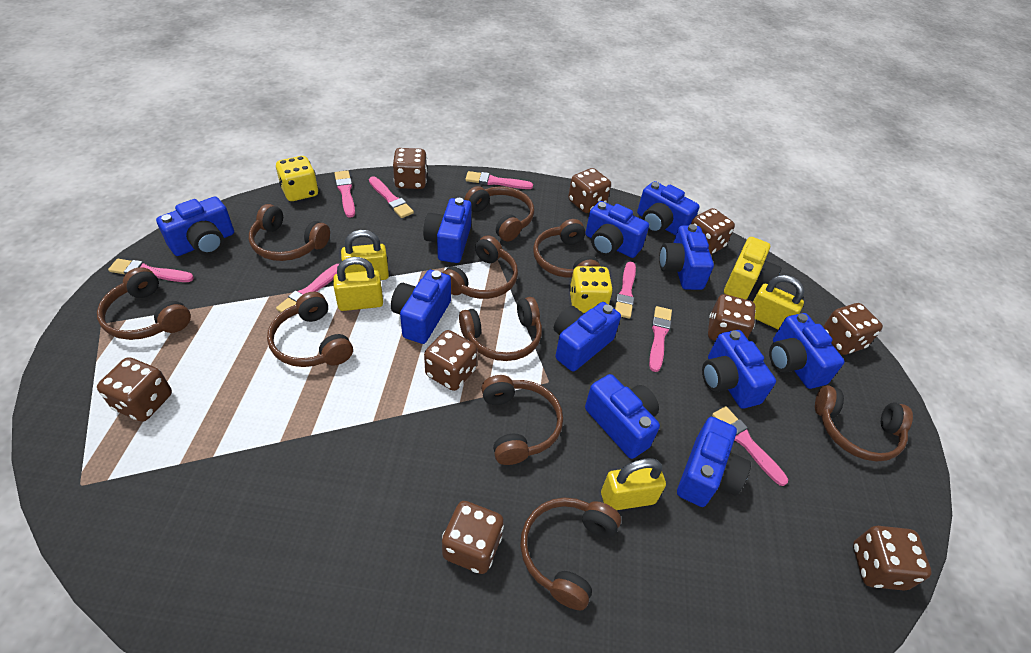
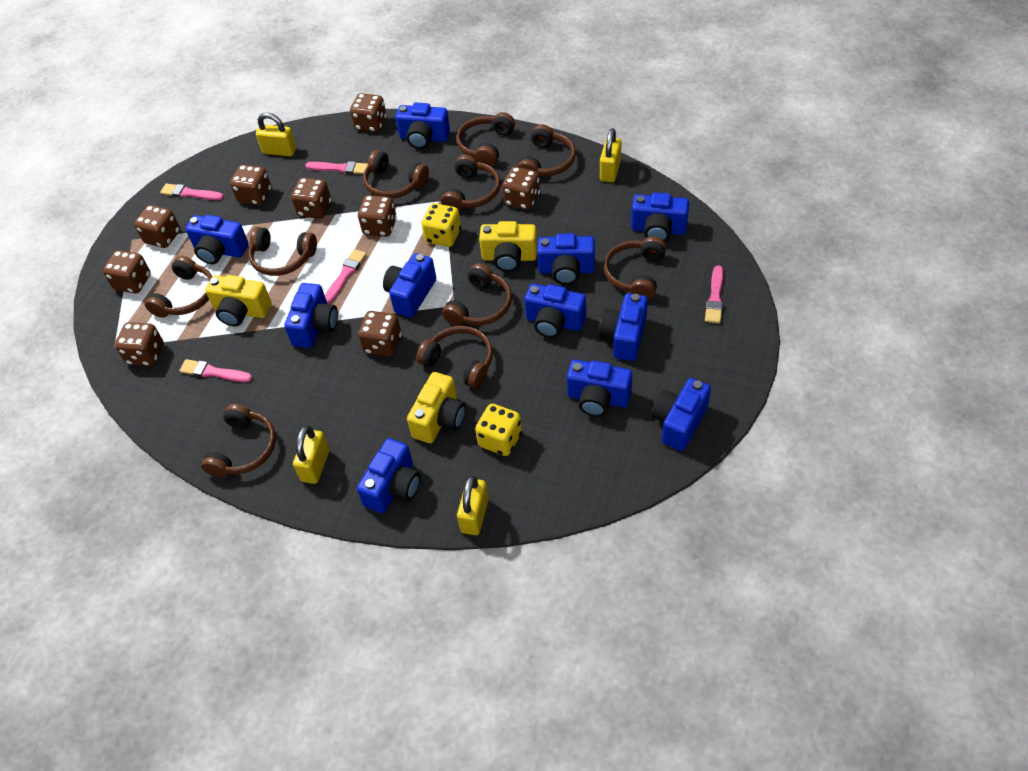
pink brush: 8 -> 5
yellow camera: 1 -> 3

